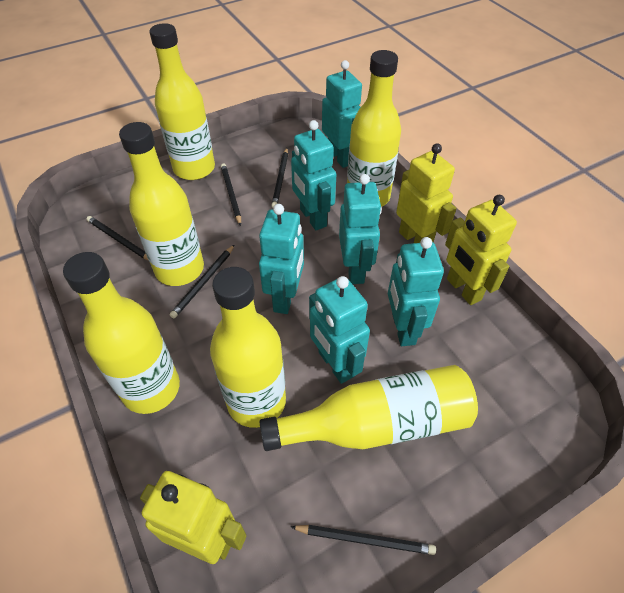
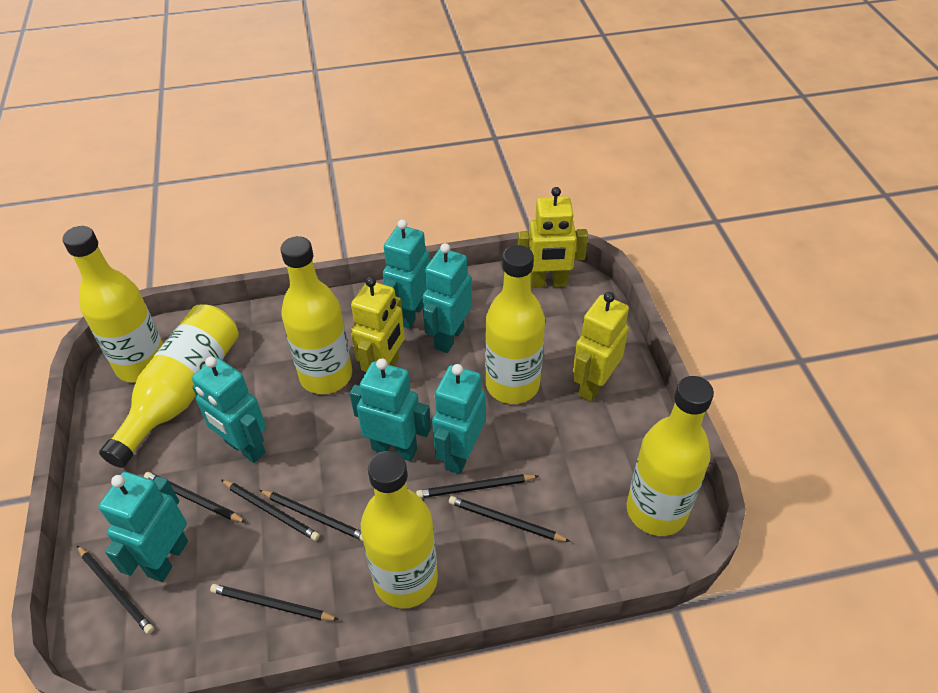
black pencil: 5 -> 7

